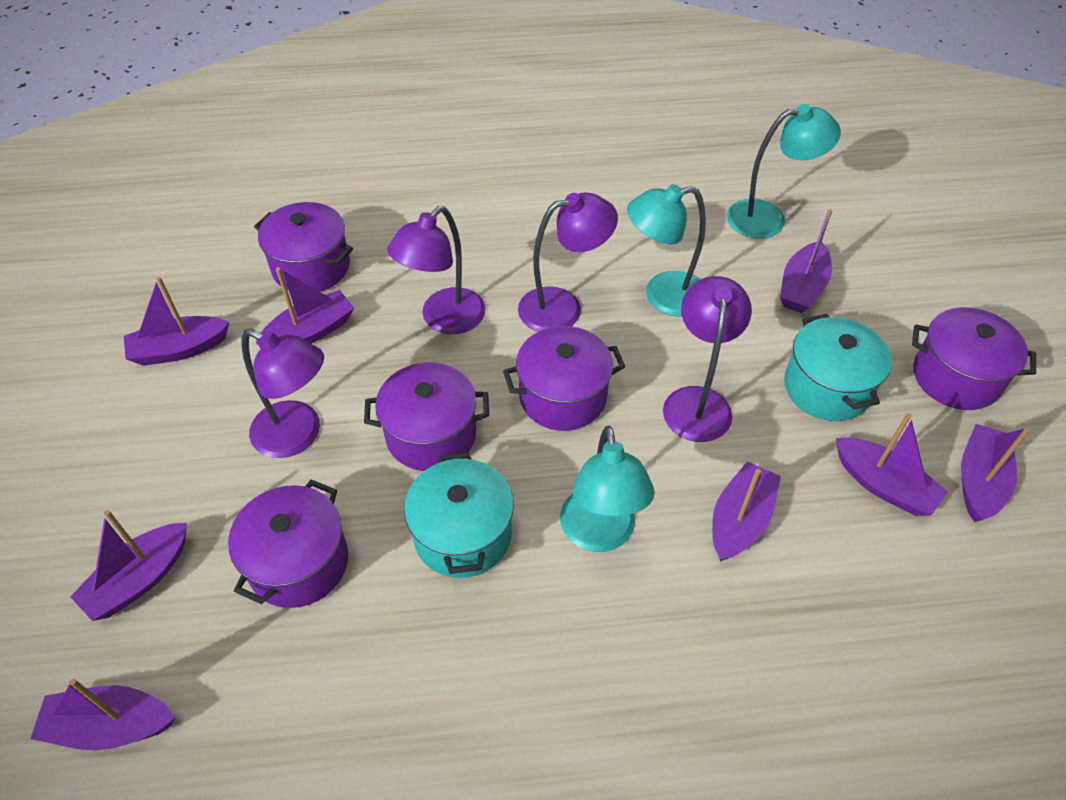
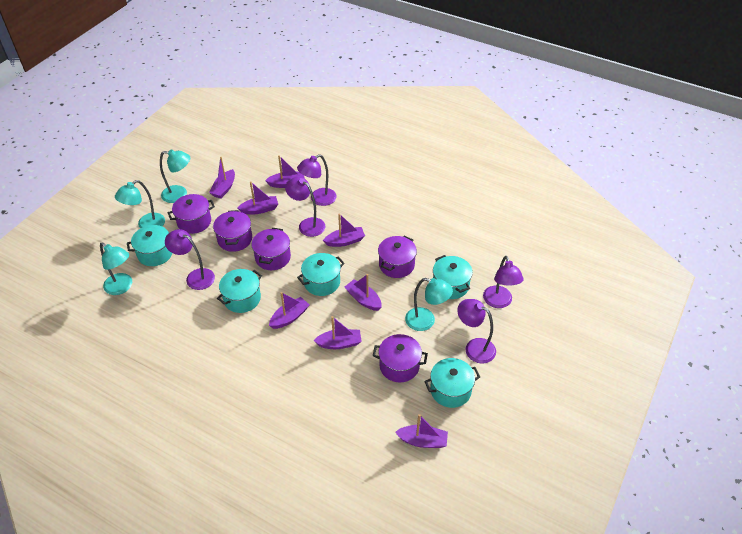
purple lamp: 4 -> 5
turquoise lamp: 3 -> 4
turquoise pot: 2 -> 5

